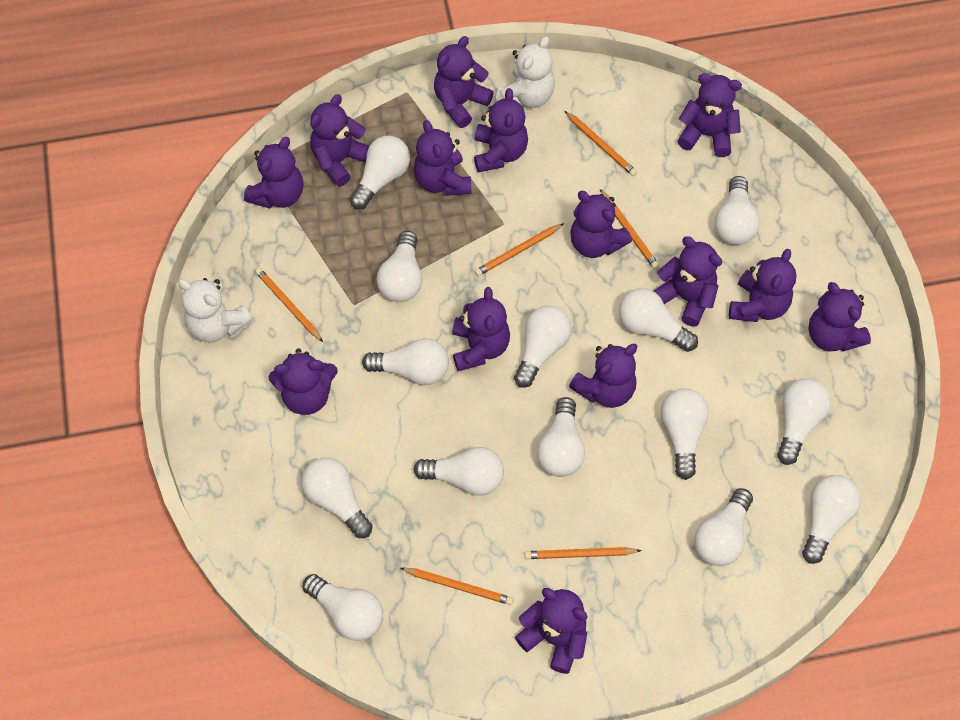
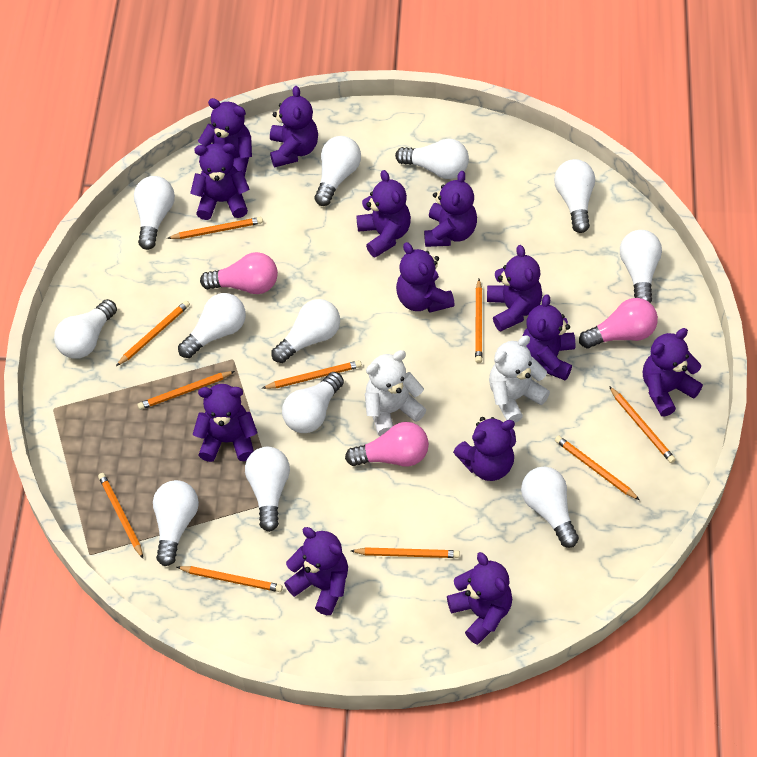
orange pencil: 6 -> 10
pink light bulb: 0 -> 3
purple teddy bear: 14 -> 13
white light bulb: 14 -> 12

